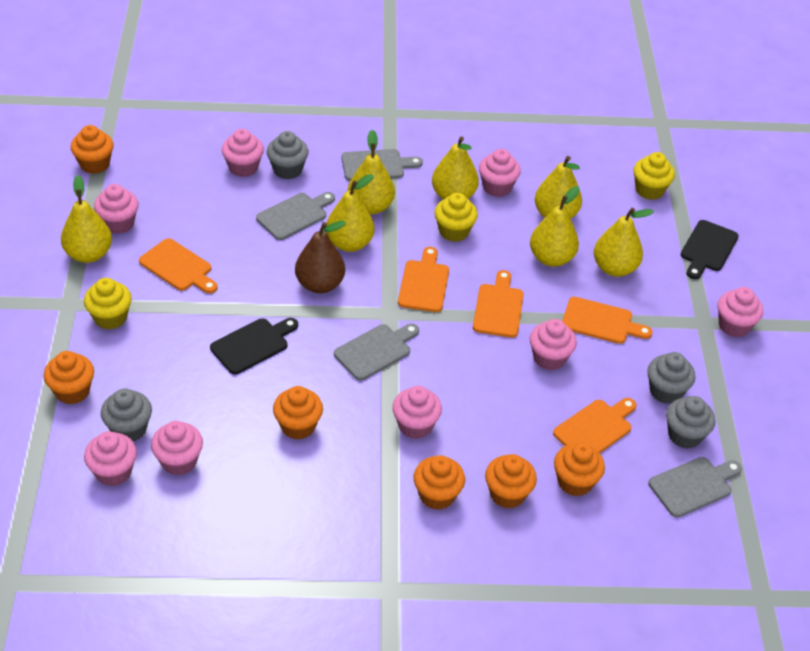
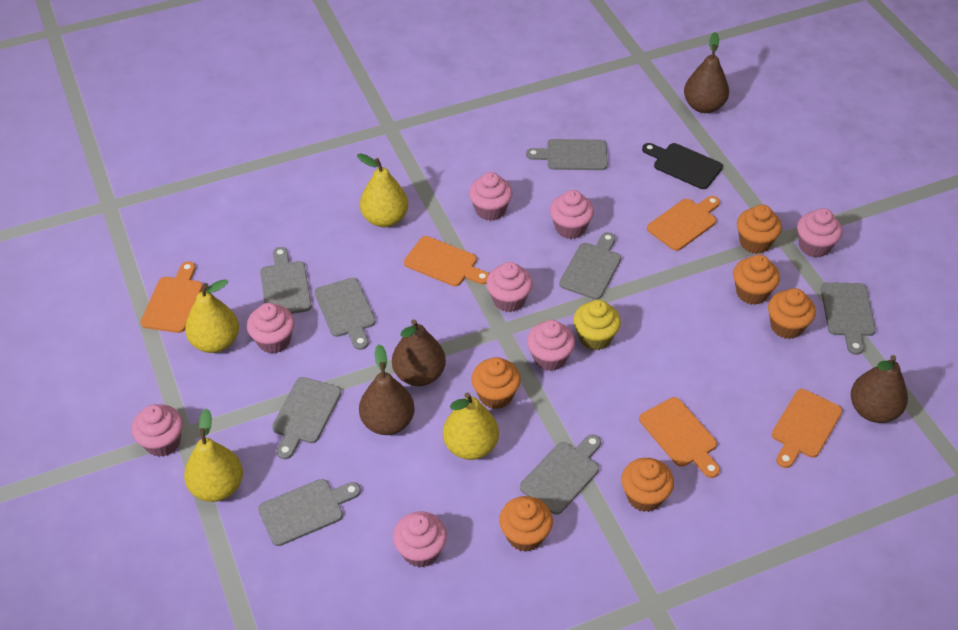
black cutting board: 2 -> 1
brown pear: 1 -> 4
grey cupcake: 4 -> 0
grey cutting board: 4 -> 8
yellow cupcake: 3 -> 1
yellow pear: 7 -> 4

